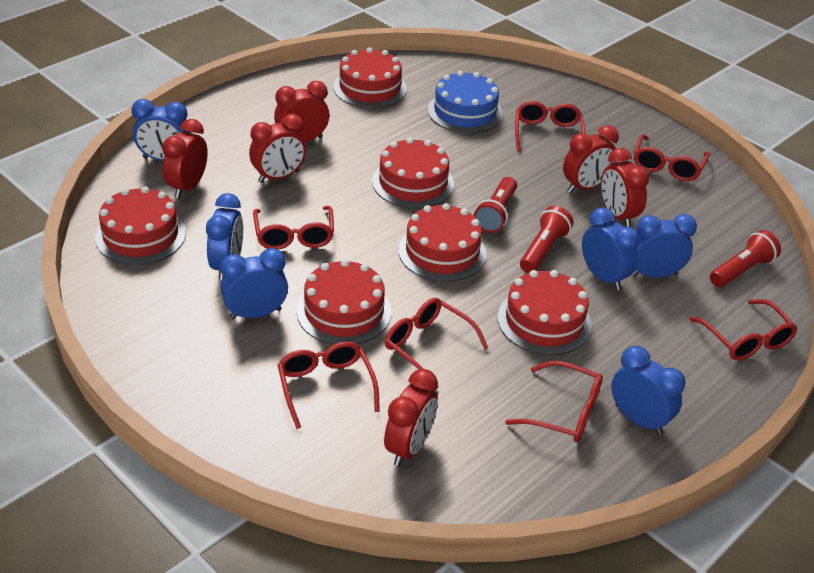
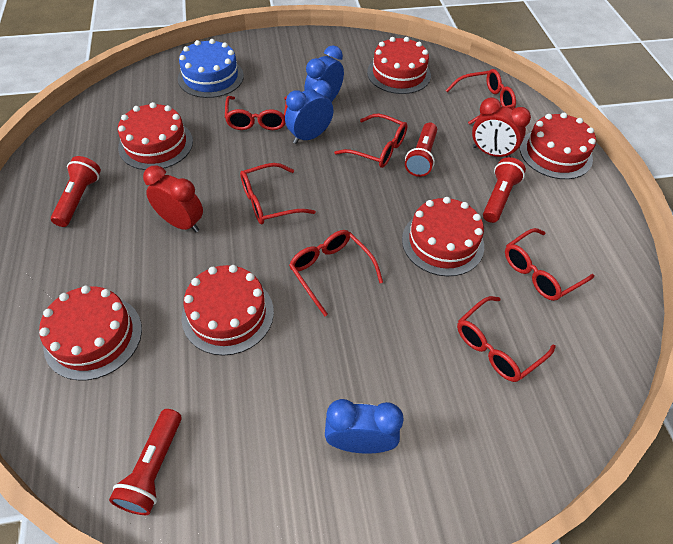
blue clock: 6 -> 3
red clock: 6 -> 2
red flashlight: 3 -> 4

